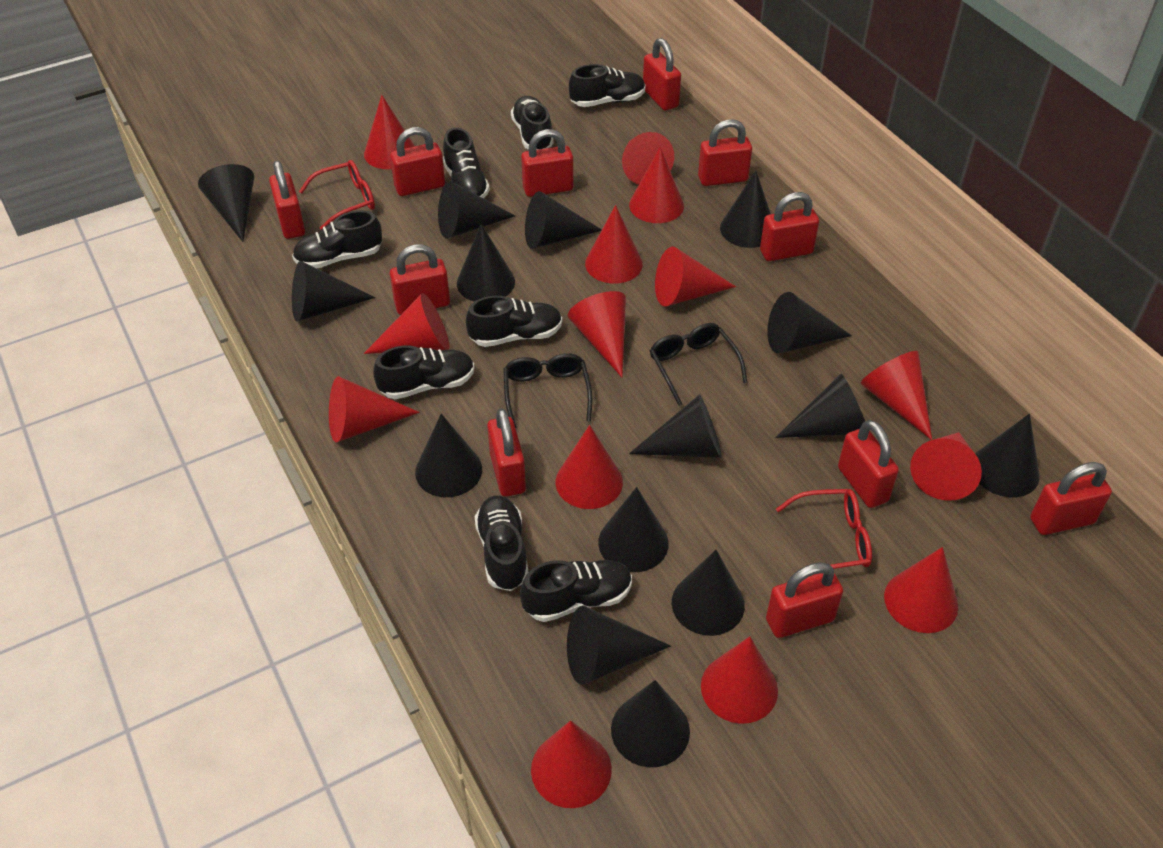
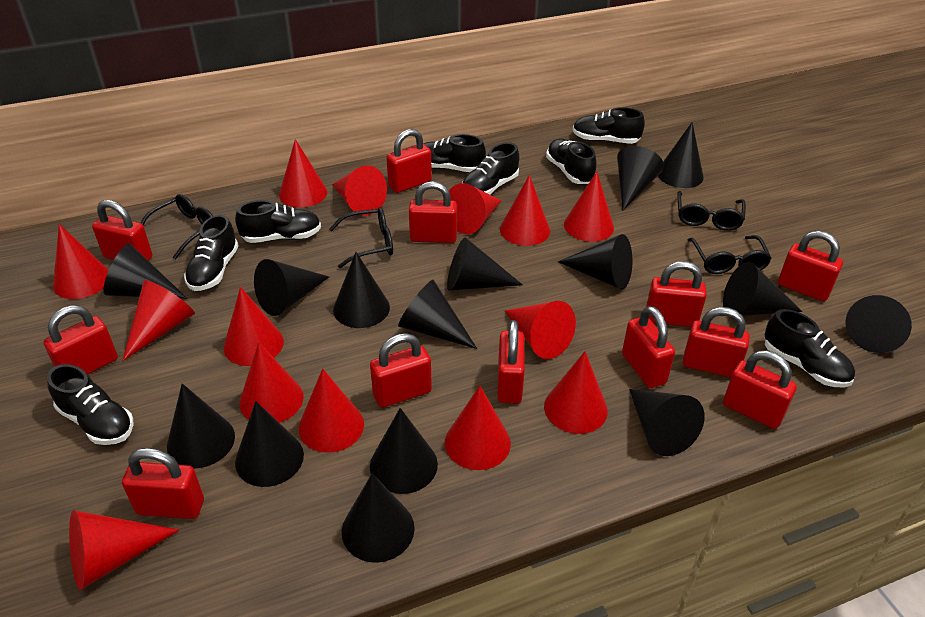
black glasses: 2 -> 4
red glasses: 2 -> 0
red padlock: 11 -> 12

